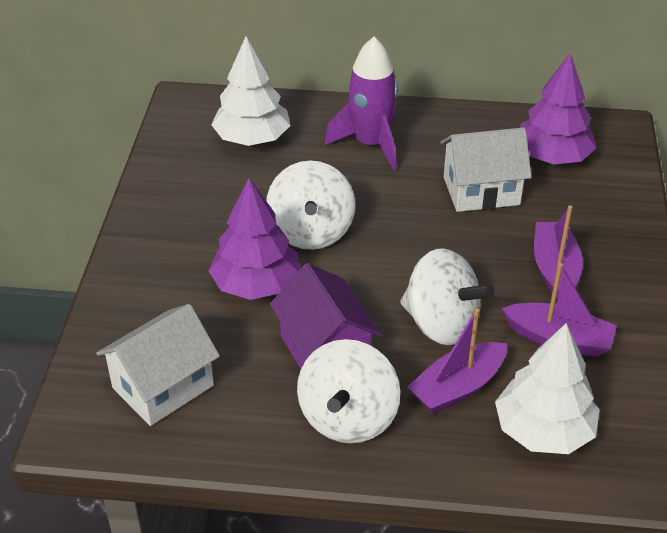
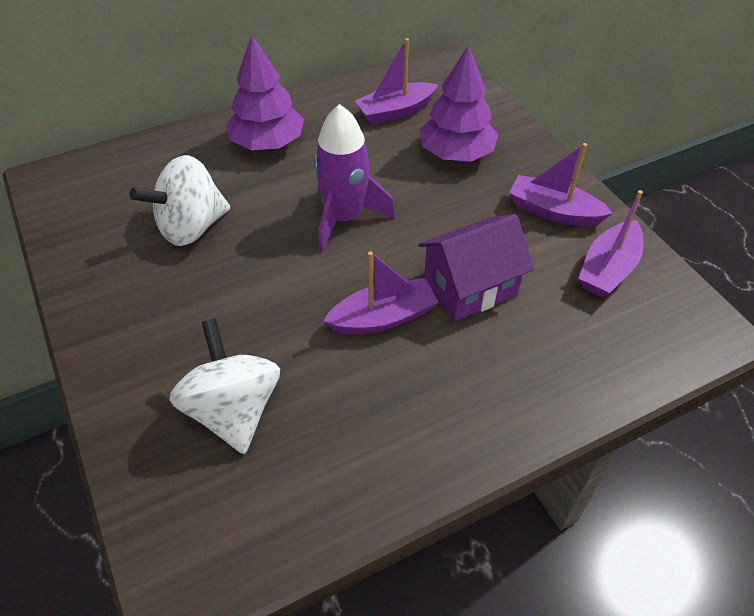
purple boat: 3 -> 4
white house: 2 -> 0
white spinning top: 3 -> 2
white tree: 2 -> 0

